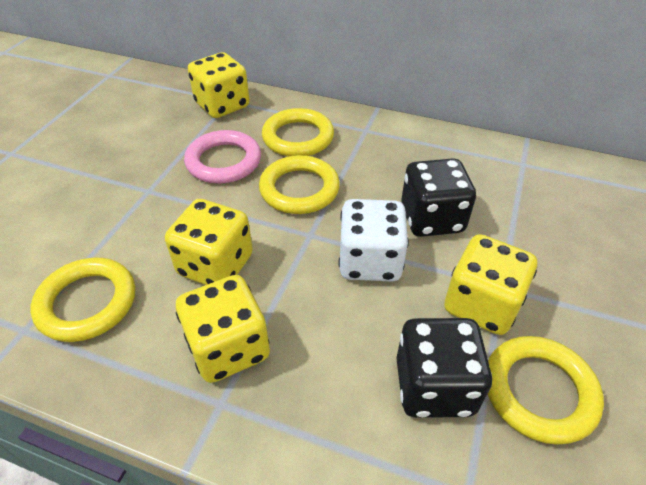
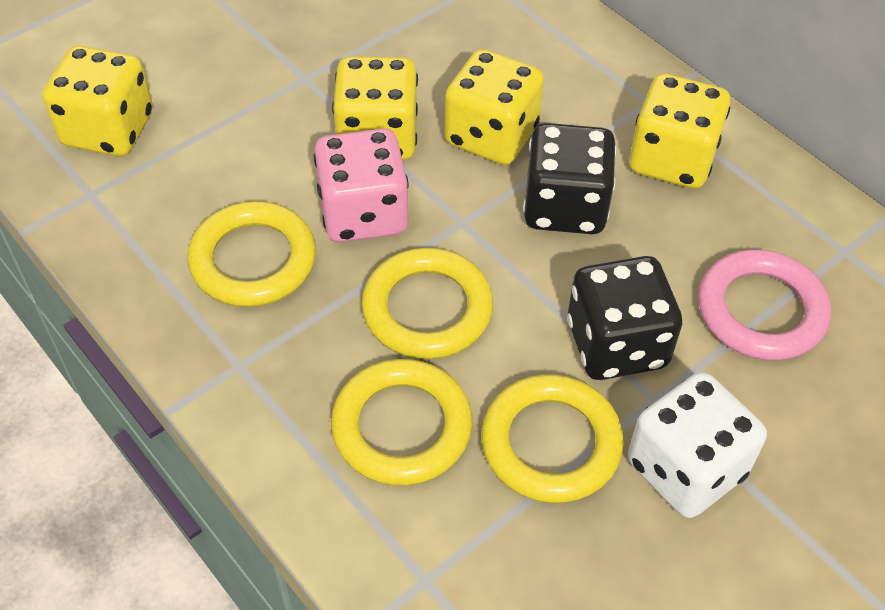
pink dice: 0 -> 1

